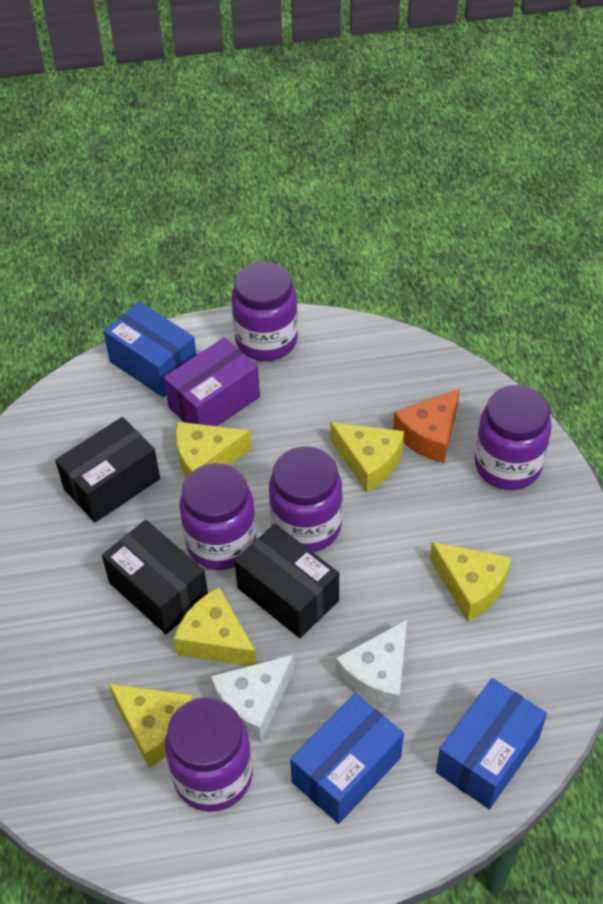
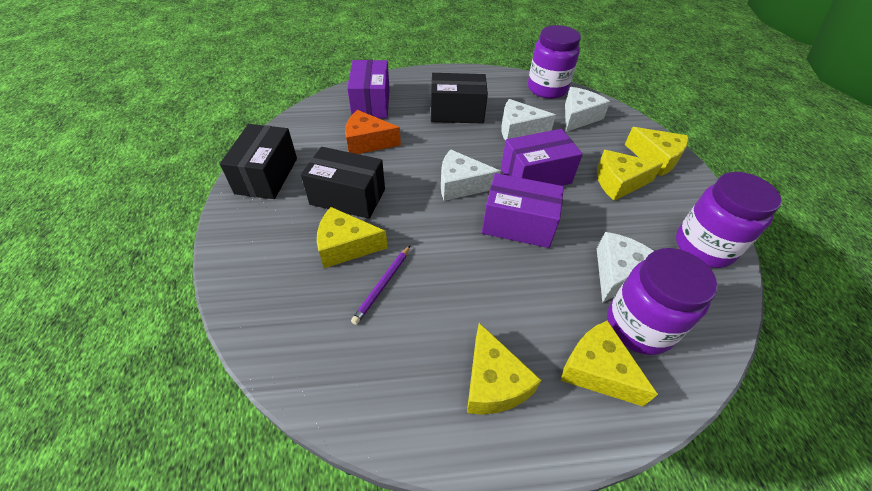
blue box: 3 -> 0
purple box: 1 -> 3
purple jar: 5 -> 3
purple pencil: 0 -> 1
white cheese: 2 -> 4

